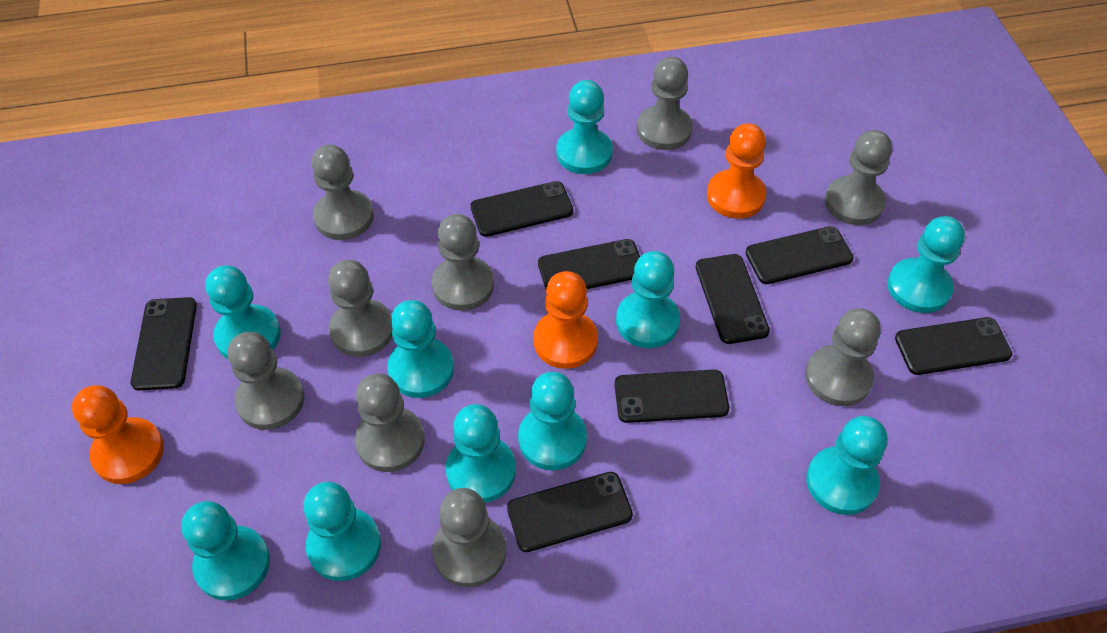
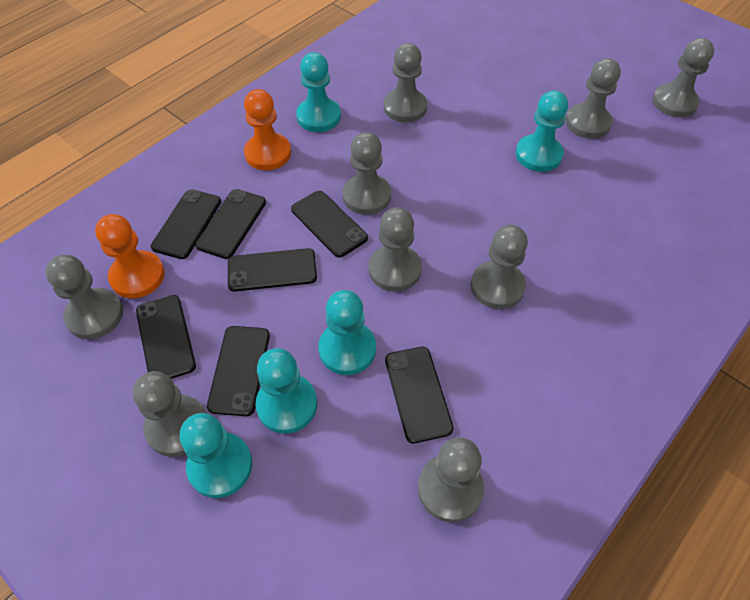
black phone: 8 -> 7
orange pawn: 3 -> 2
turquoise pawn: 10 -> 5

